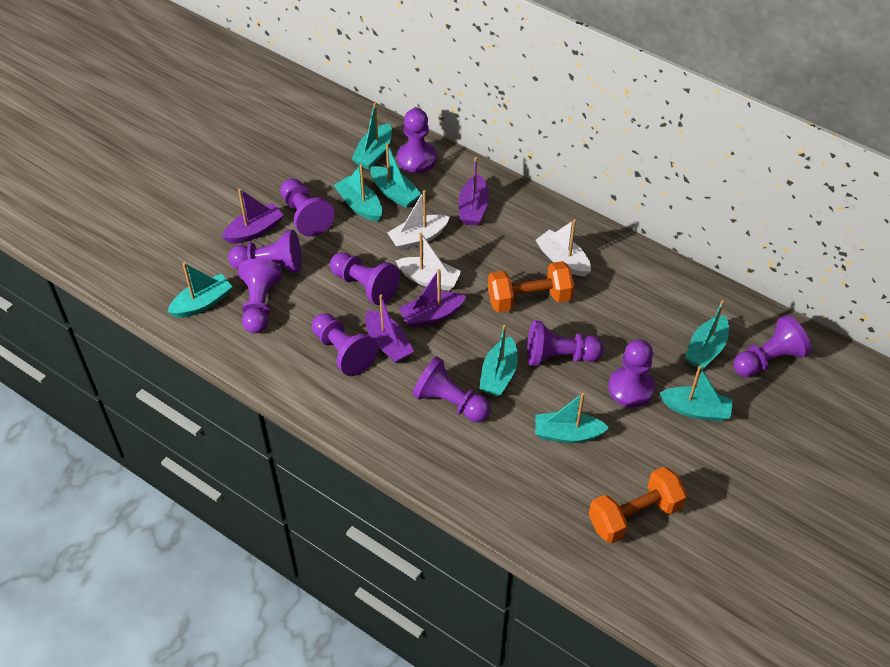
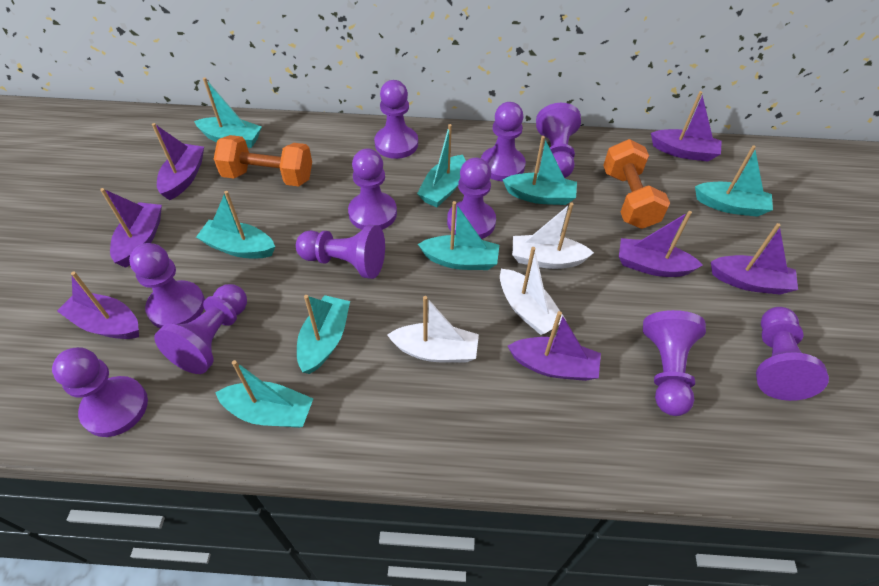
purple boat: 4 -> 7
purple pawn: 10 -> 11

